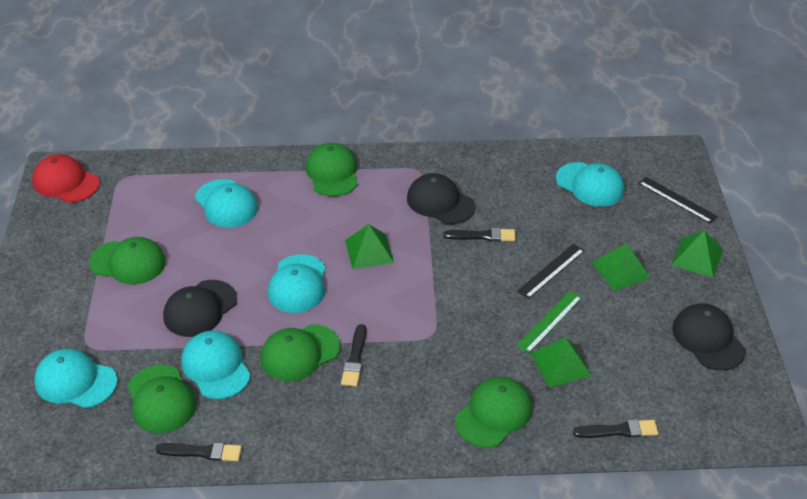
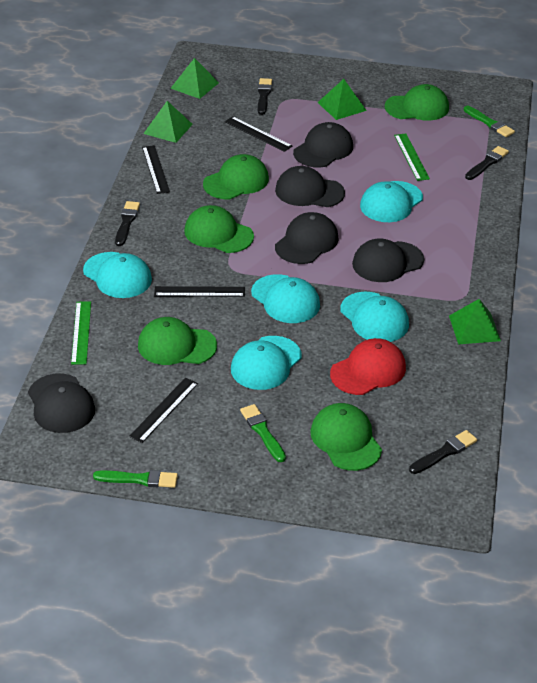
black cap: 3 -> 5
black ruler: 2 -> 4
green brush: 0 -> 3
green ruler: 1 -> 2

